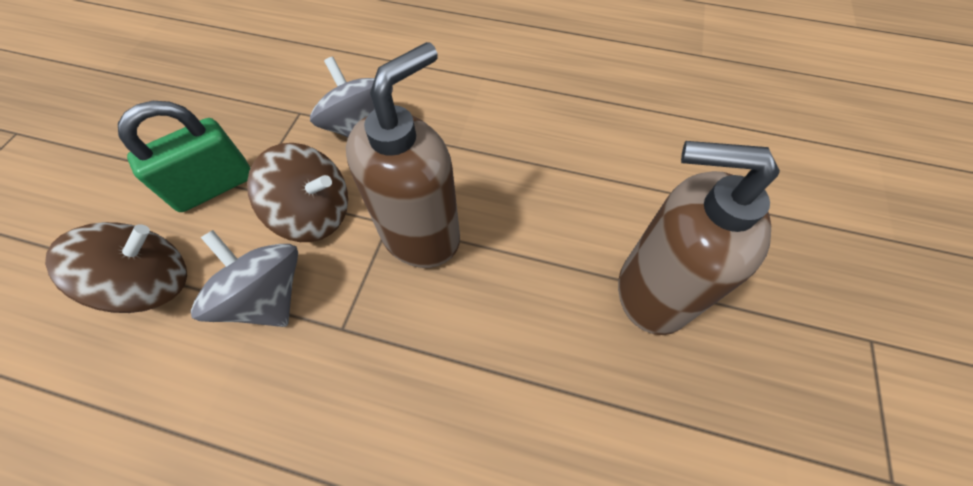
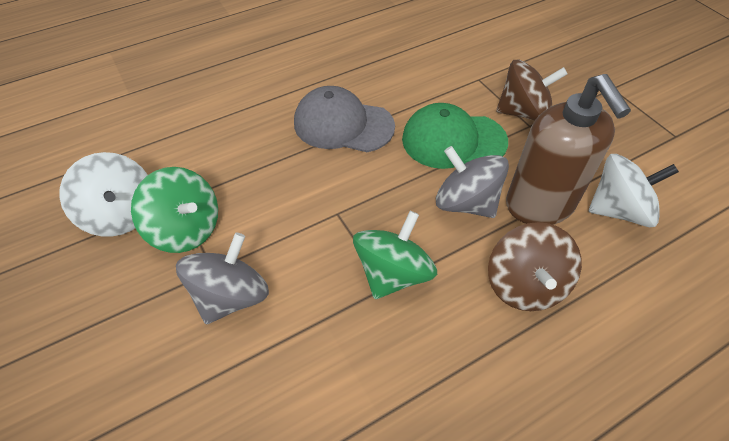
brown soap dispenser: 2 -> 1
green cap: 0 -> 1
green padlock: 1 -> 0
green spinning top: 0 -> 2
grey cap: 0 -> 1
white spinning top: 0 -> 2

